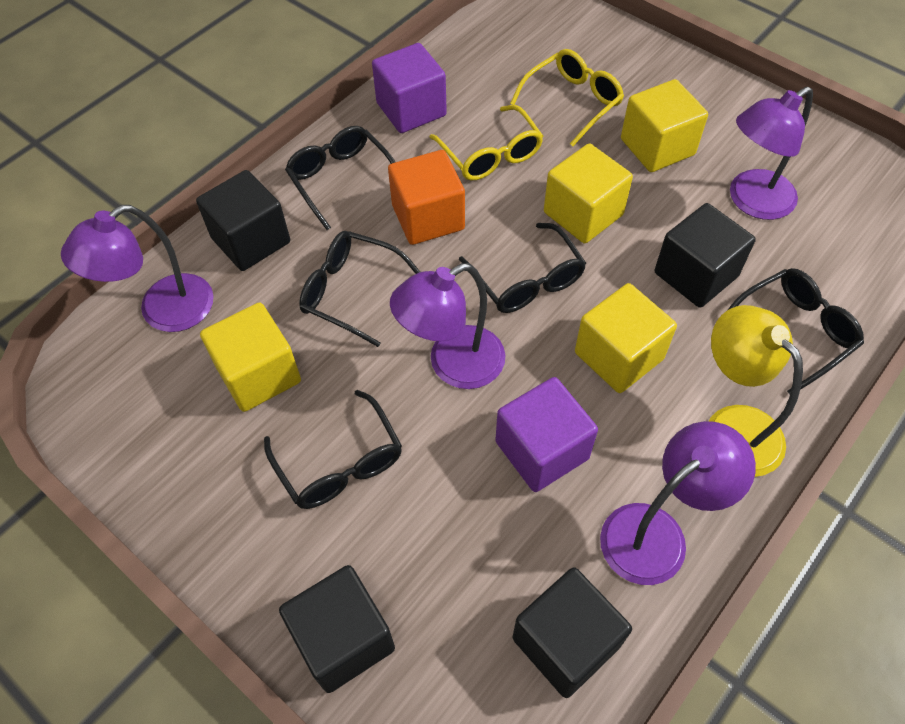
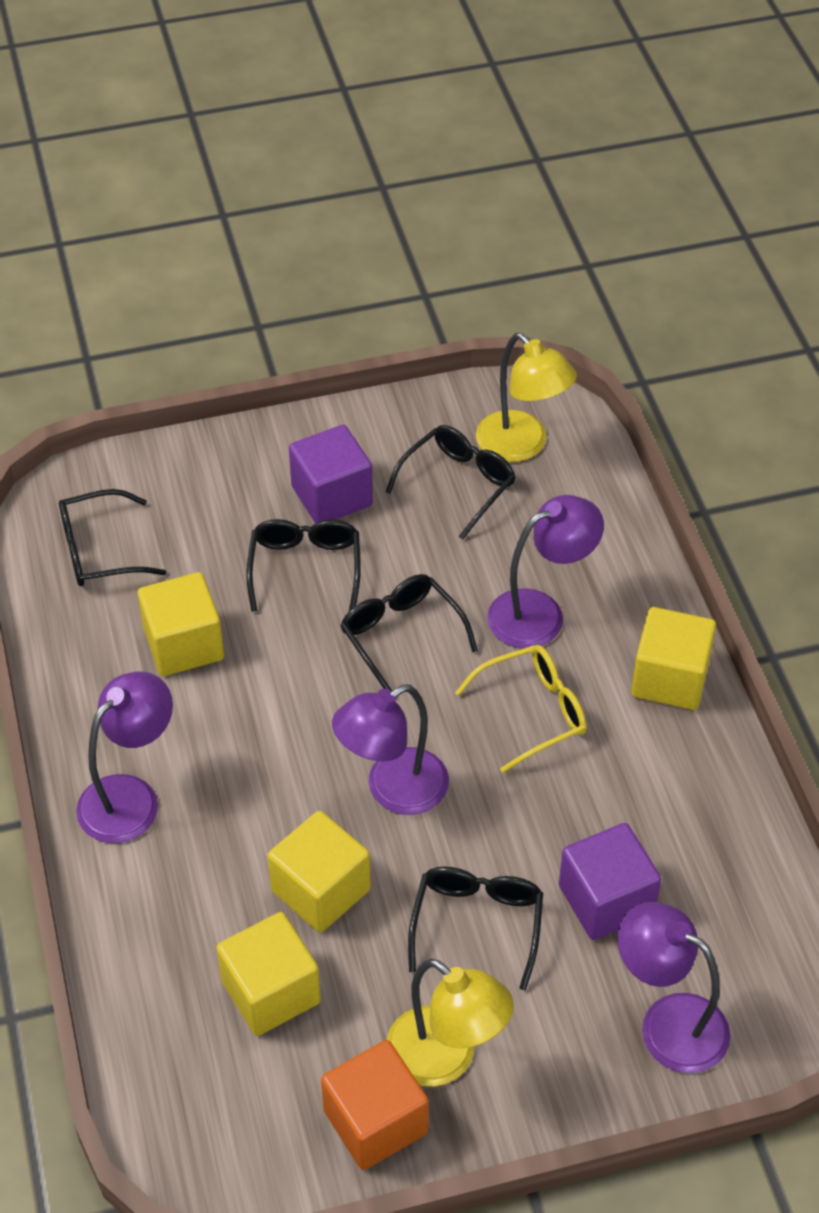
black cube: 4 -> 0
yellow glasses: 2 -> 1
yellow lamp: 1 -> 2

